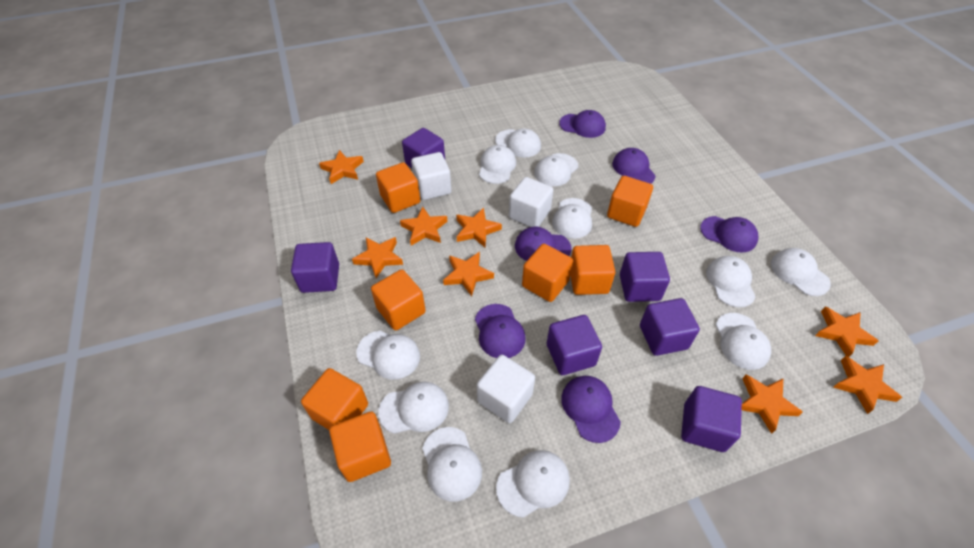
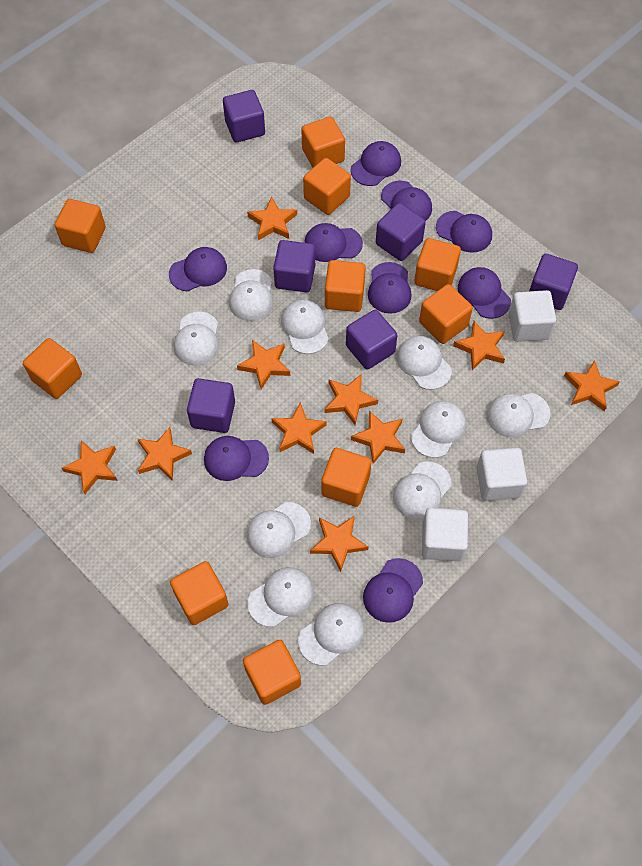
orange cube: 7 -> 10
orange star: 8 -> 10
purple cap: 6 -> 9
white cap: 11 -> 10

